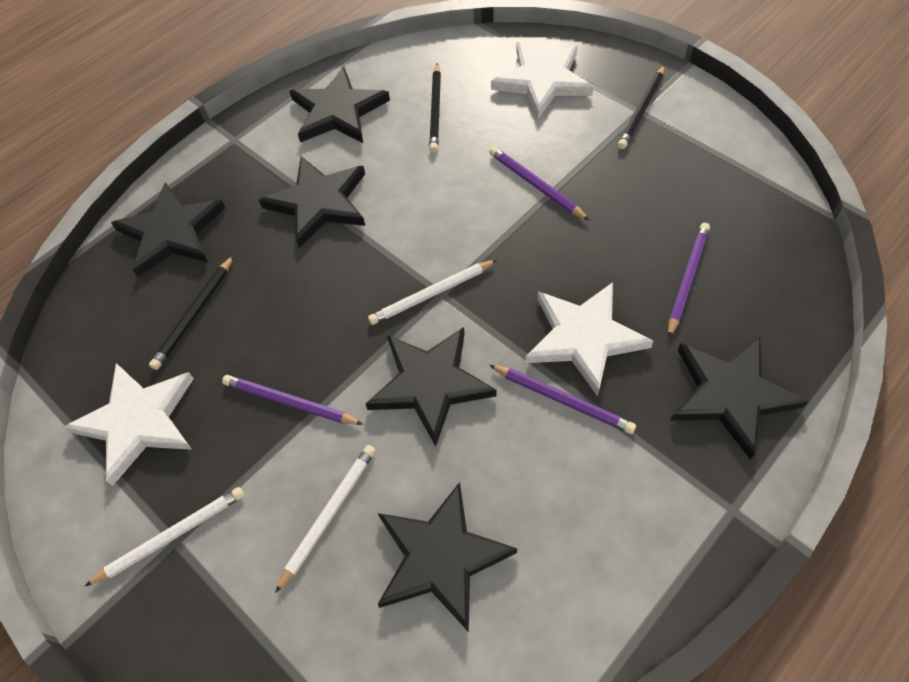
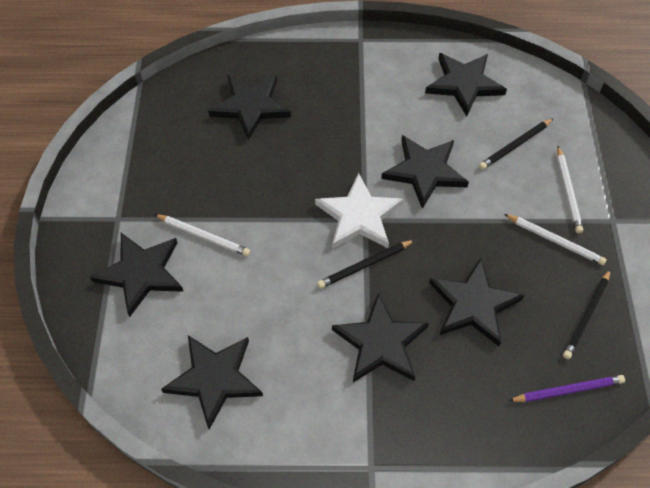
black star: 6 -> 7
purple pencil: 4 -> 1
white star: 3 -> 1

